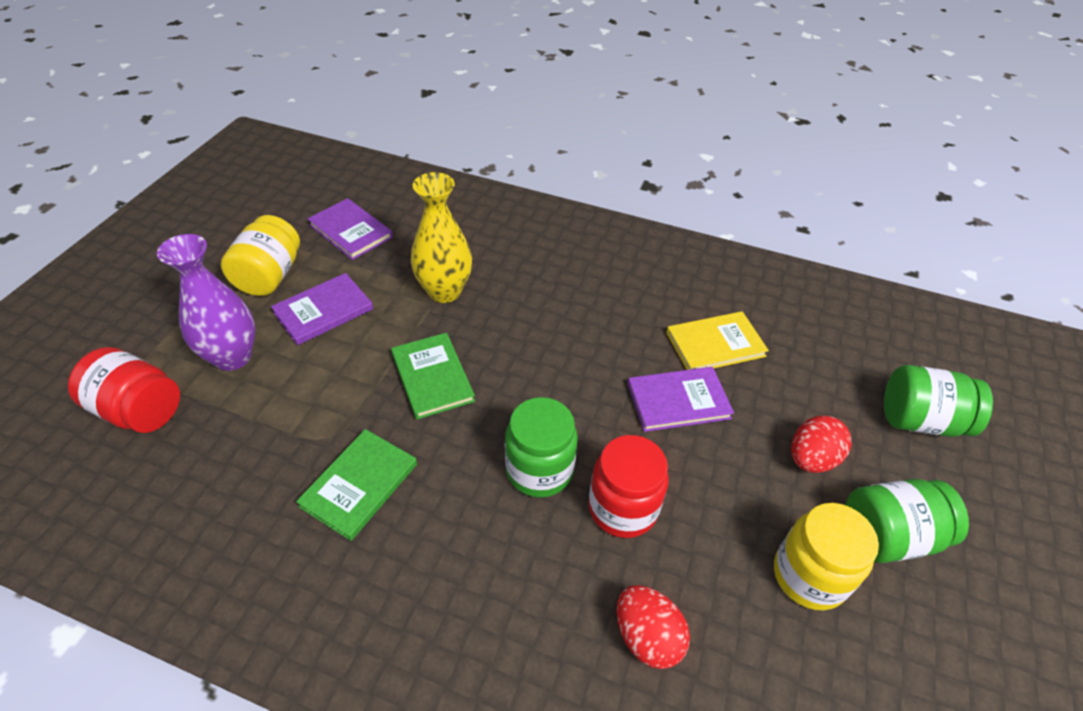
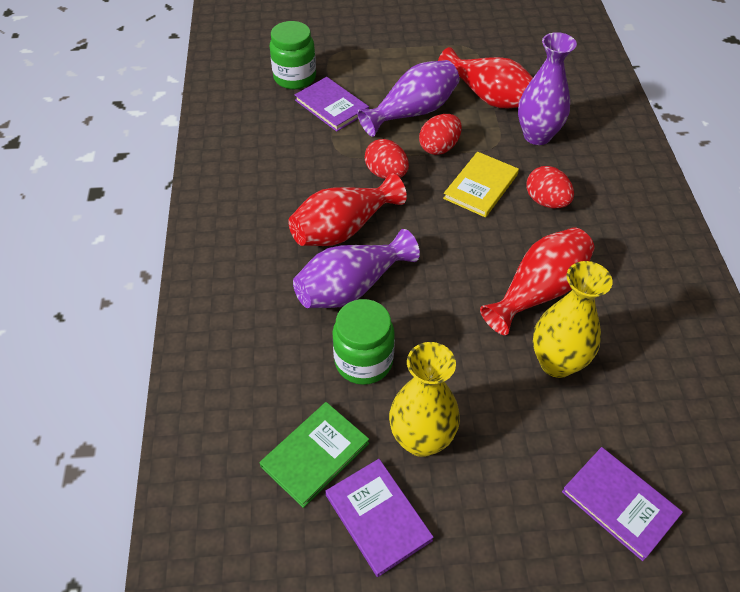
green book: 2 -> 1
green jar: 3 -> 2
purple vase: 1 -> 3
red egg: 2 -> 3
red jar: 2 -> 0
red vase: 0 -> 3
yellow jar: 2 -> 0
yellow vase: 1 -> 2

